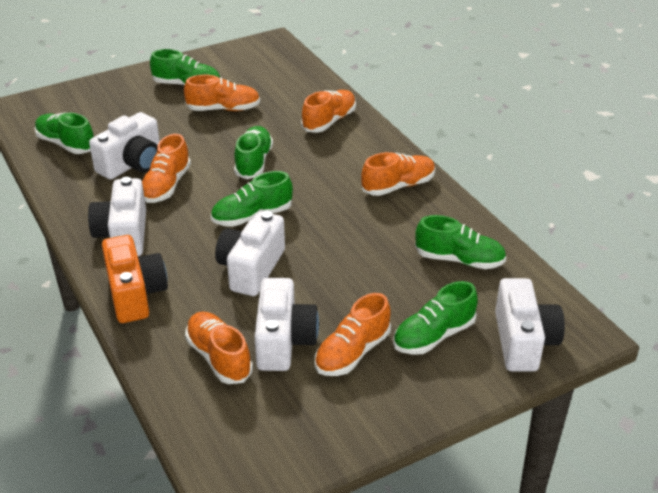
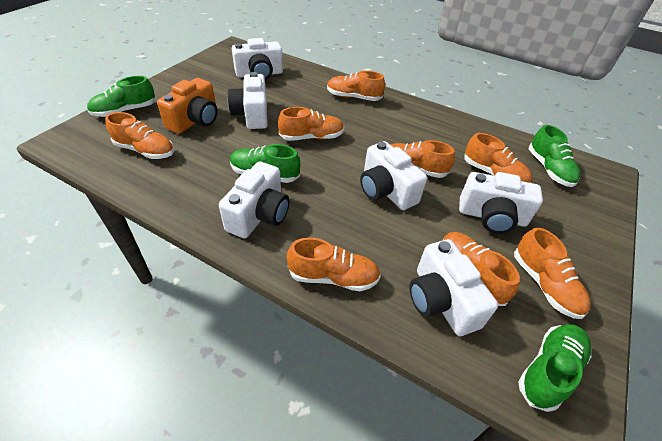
green shoe: 6 -> 4
orange shoe: 6 -> 8
white camera: 5 -> 6

